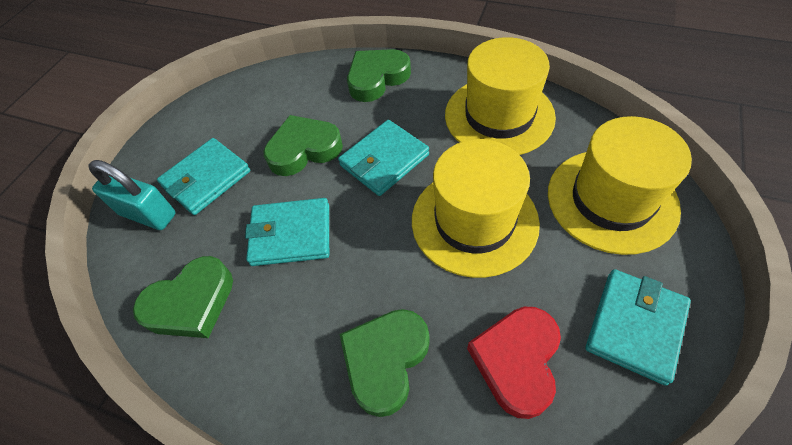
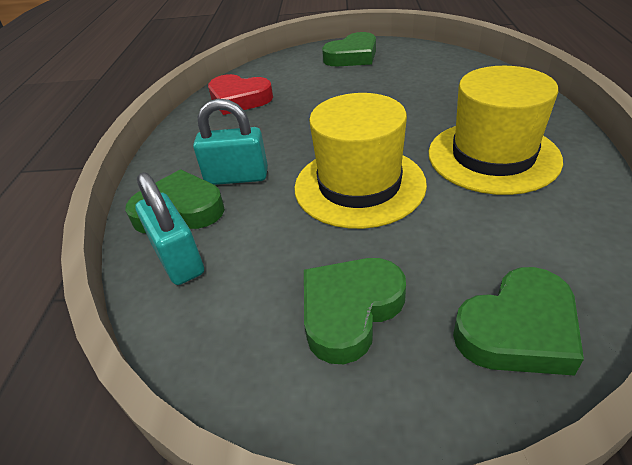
turquoise padlock: 1 -> 2
turquoise wallet: 4 -> 0
yellow hat: 3 -> 2

